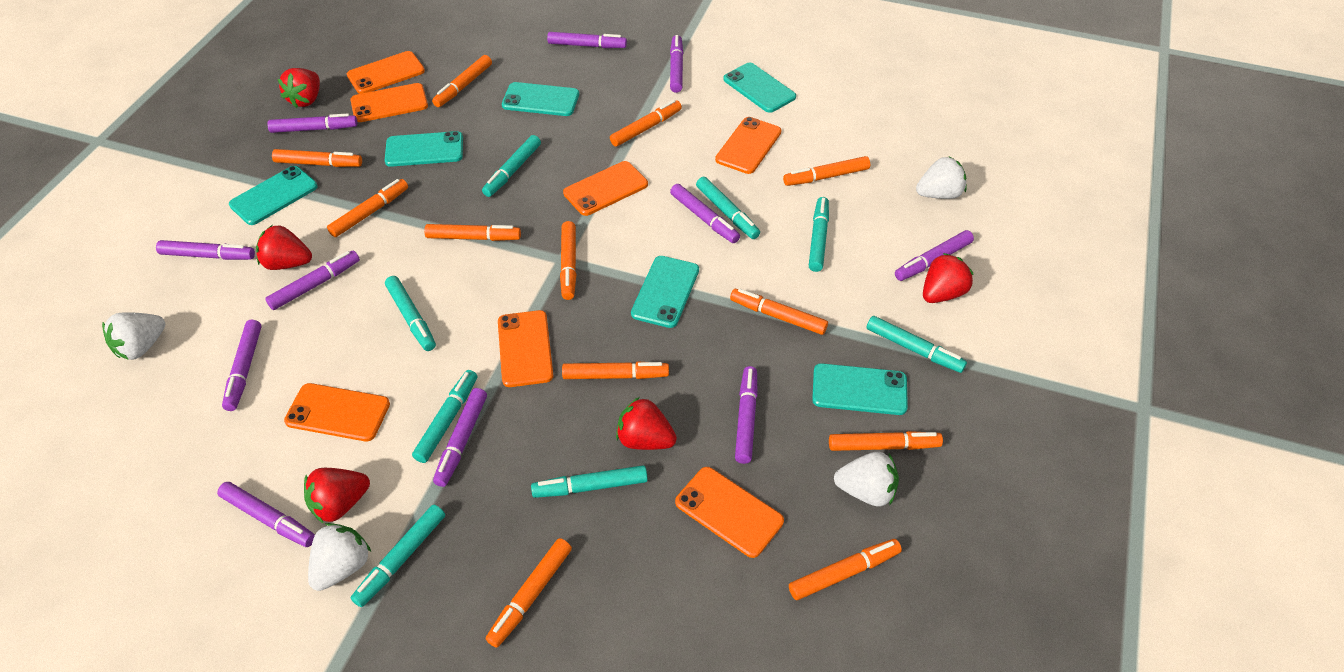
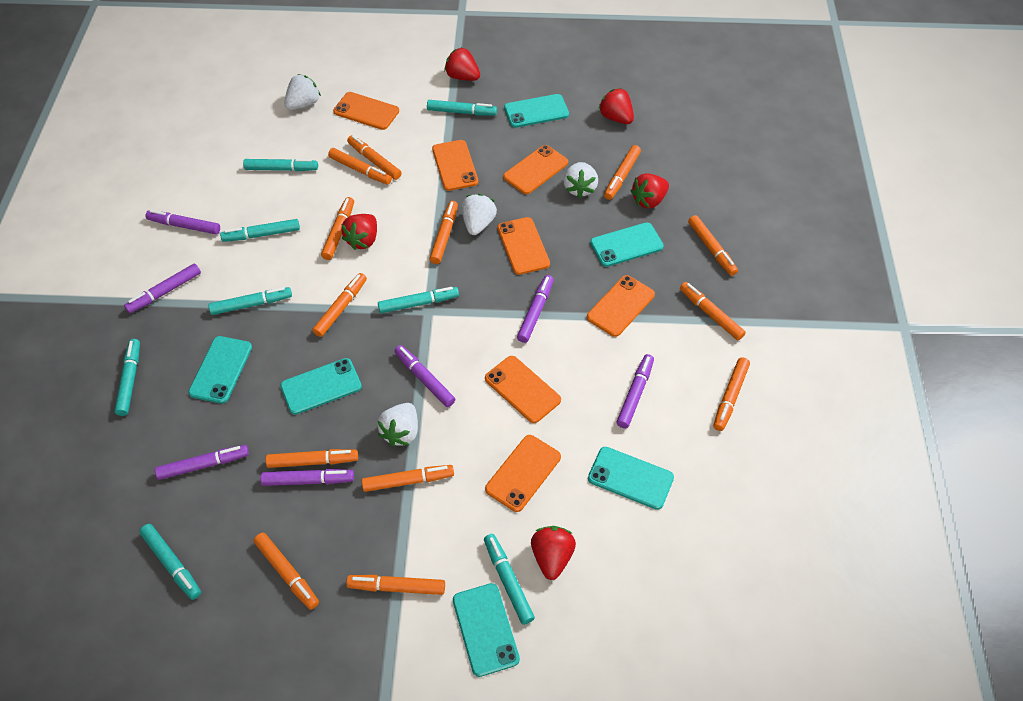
orange marker: 12 -> 13
purple marker: 11 -> 7

